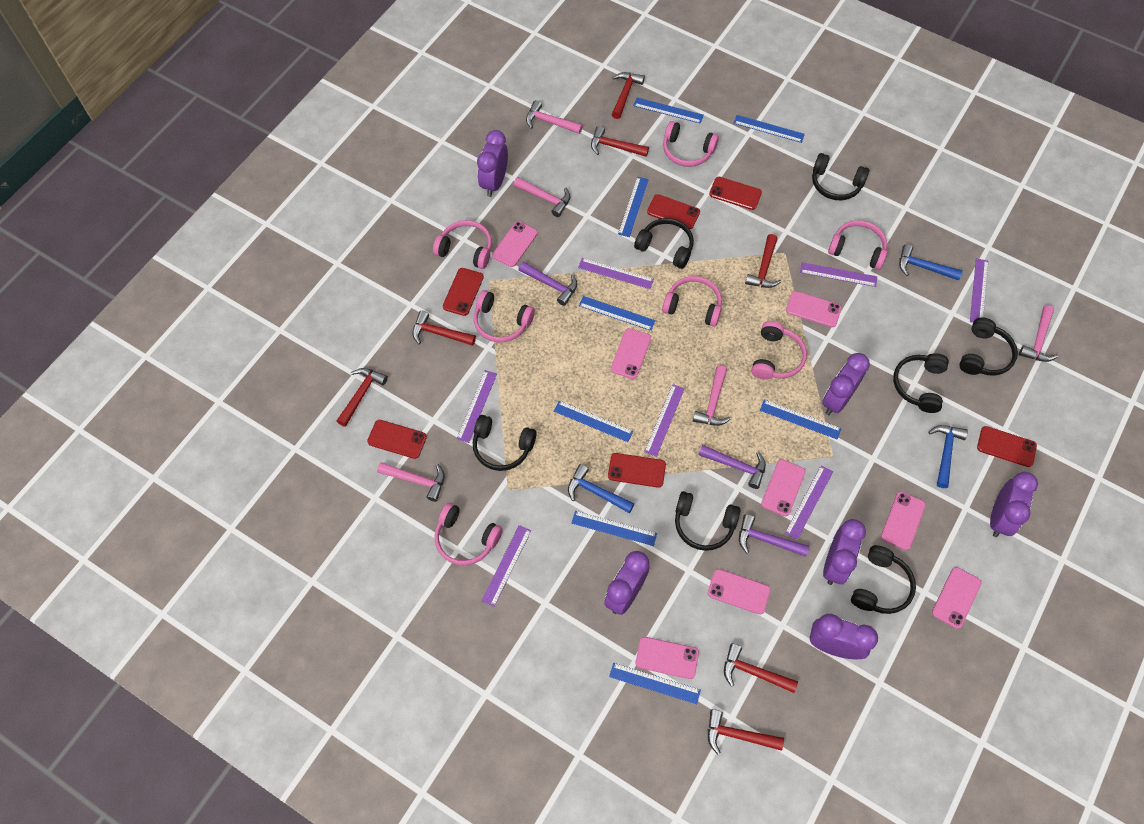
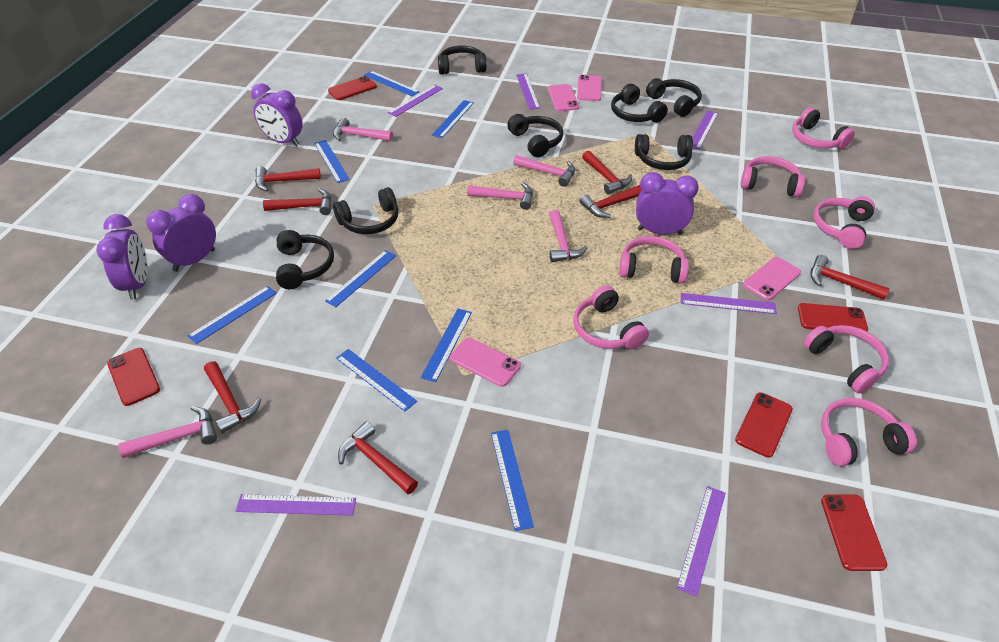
blue hammer: 3 -> 0
pink phone: 8 -> 4
purple clock: 6 -> 4
purple hammer: 3 -> 0
purple ruler: 7 -> 6
red phone: 6 -> 5

